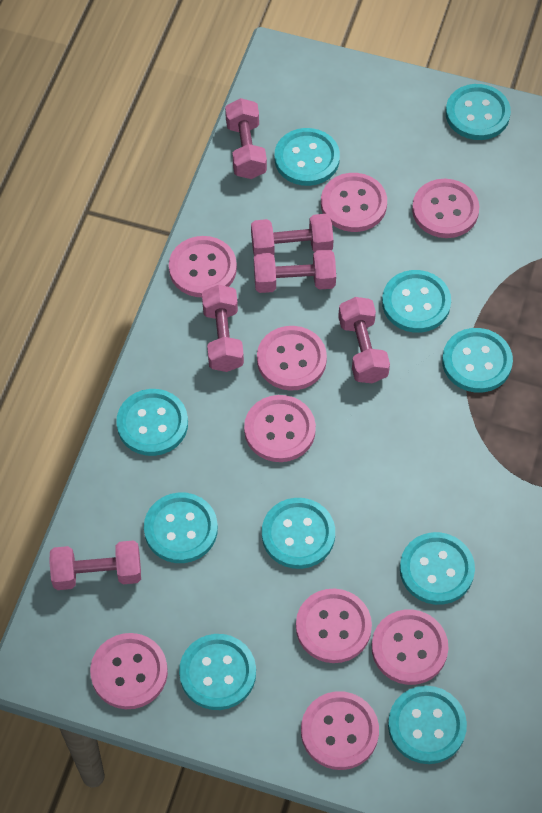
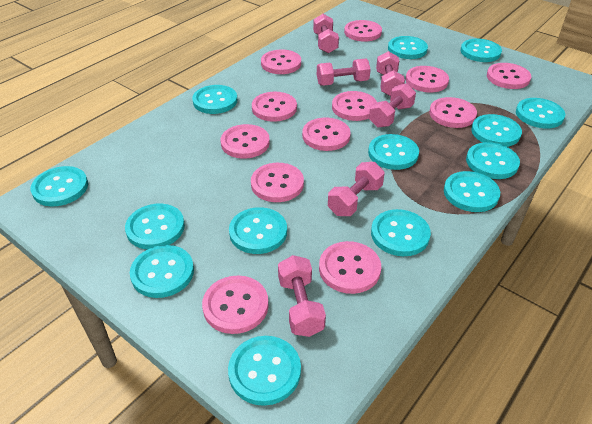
pink button: 9 -> 12
turquoise button: 10 -> 14

